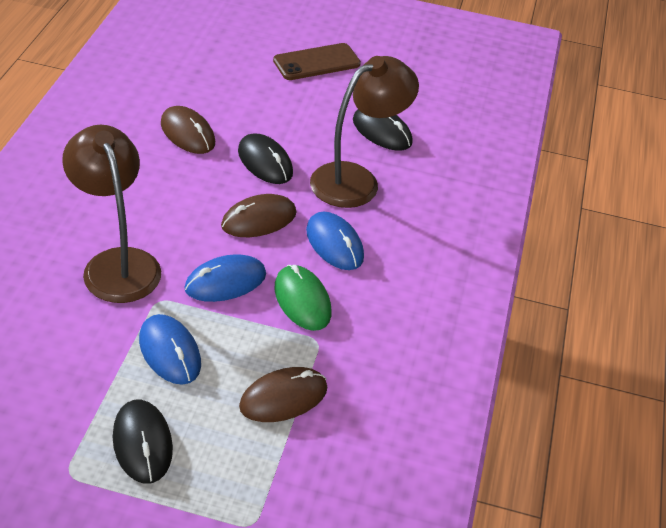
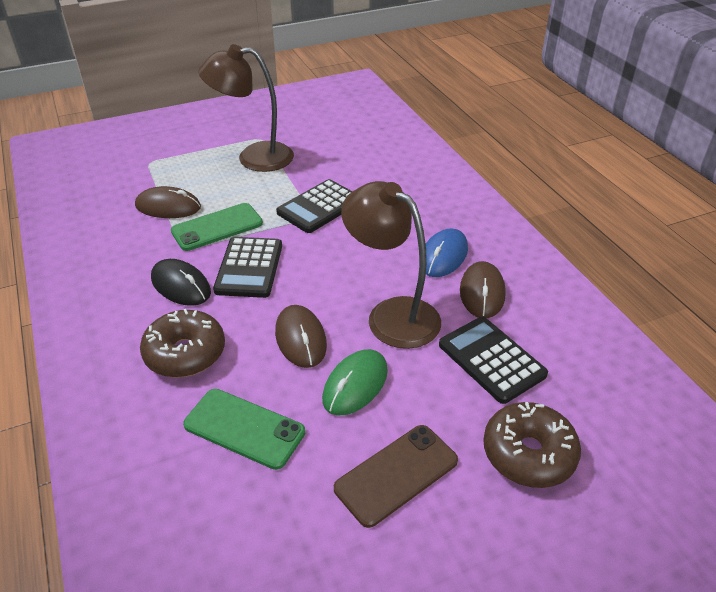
black calculator: 0 -> 3
black mouse: 3 -> 1
blue mouse: 3 -> 1
brown donut: 0 -> 2
green phone: 0 -> 2

